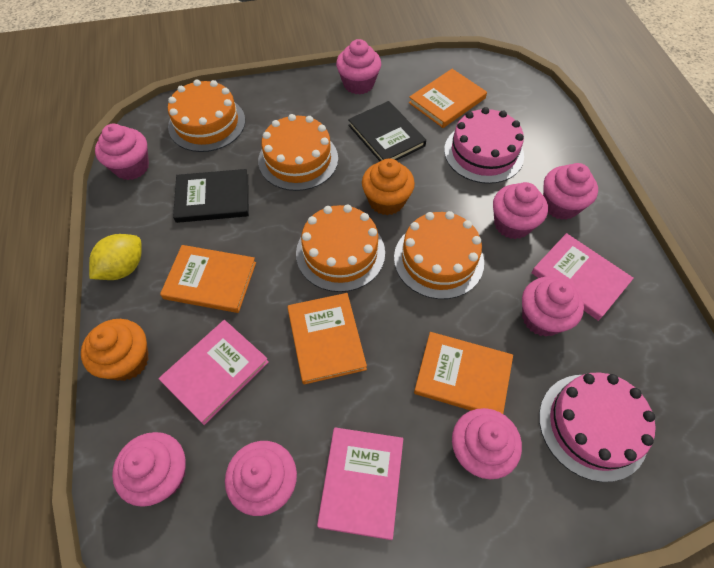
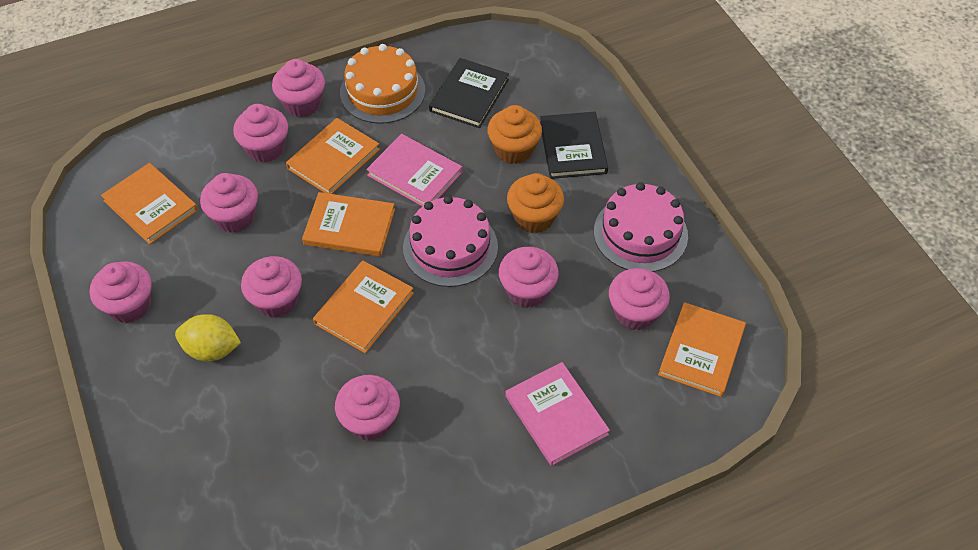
orange book: 4 -> 5
orange cake: 4 -> 1
pink book: 3 -> 2

